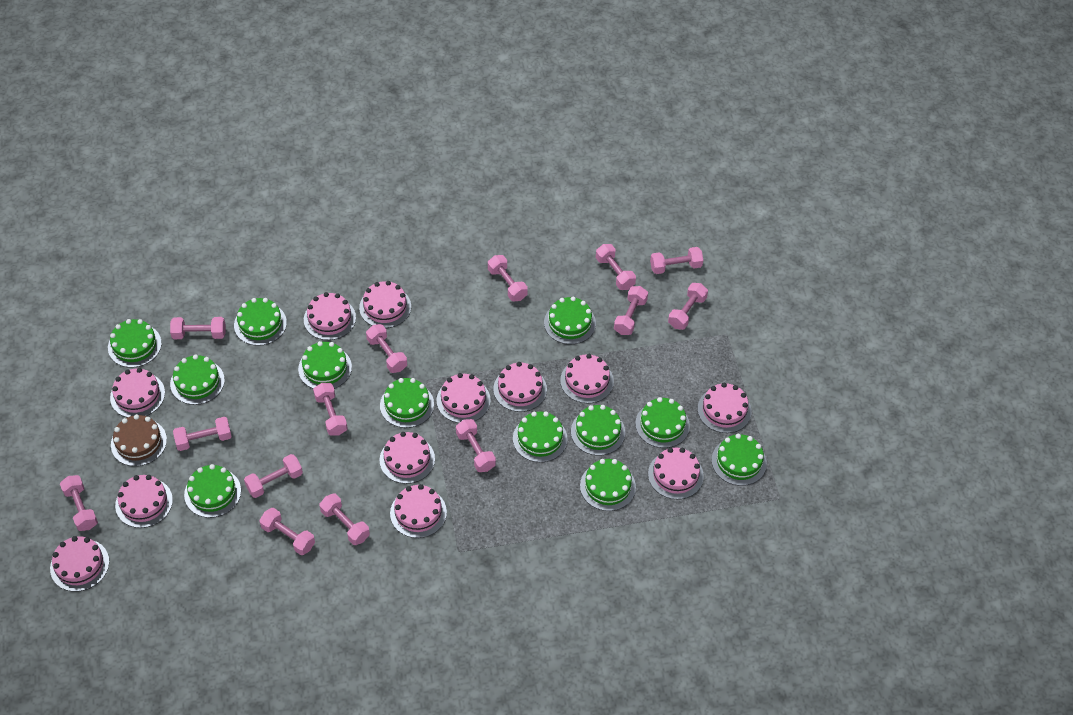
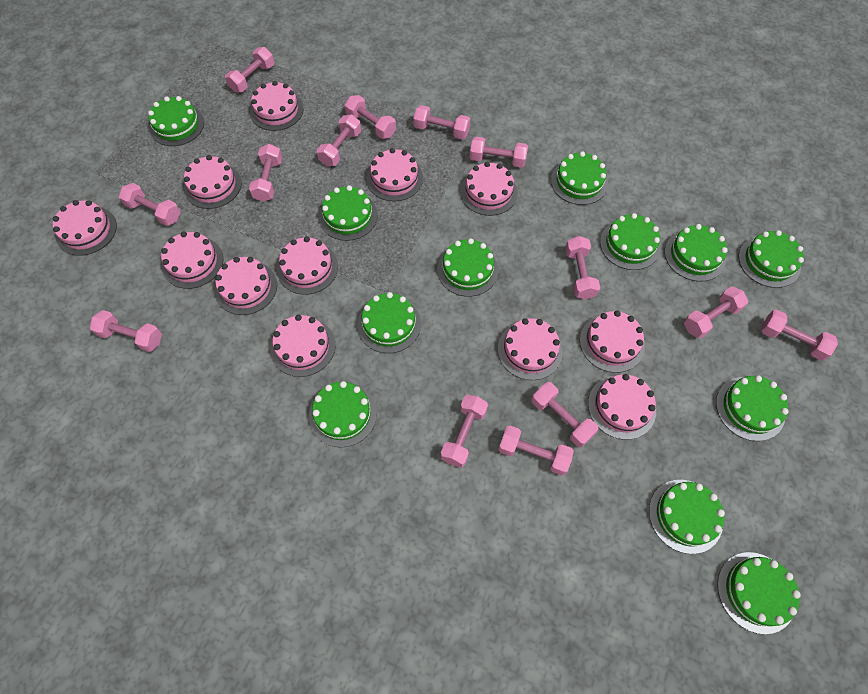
brown cake: 1 -> 0

